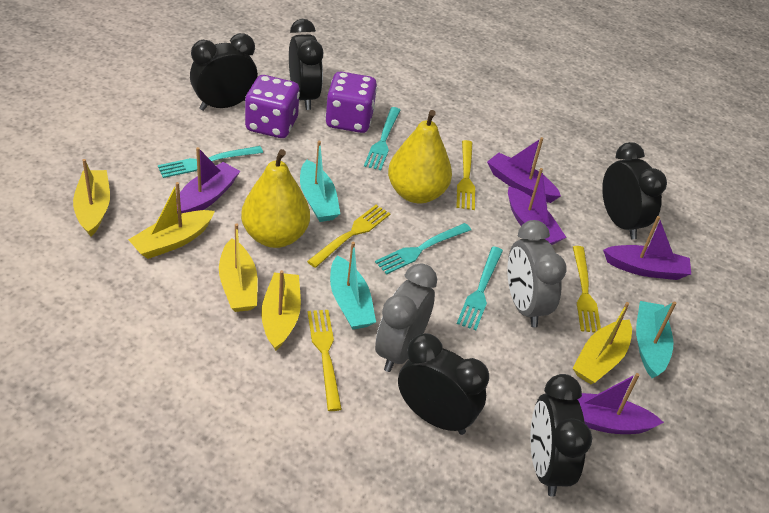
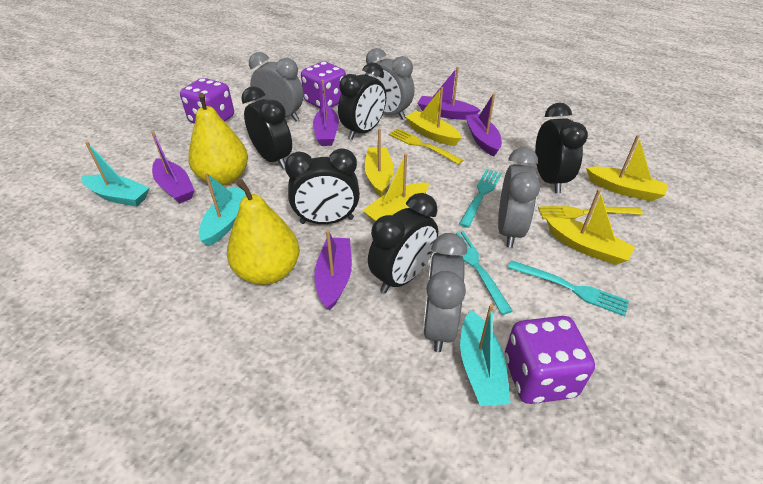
grey clock: 2 -> 4
purple dice: 2 -> 3
turquoise fork: 4 -> 3
yellow fork: 4 -> 2

